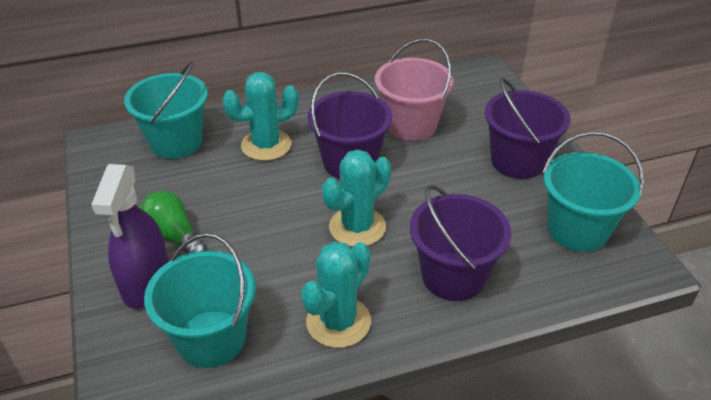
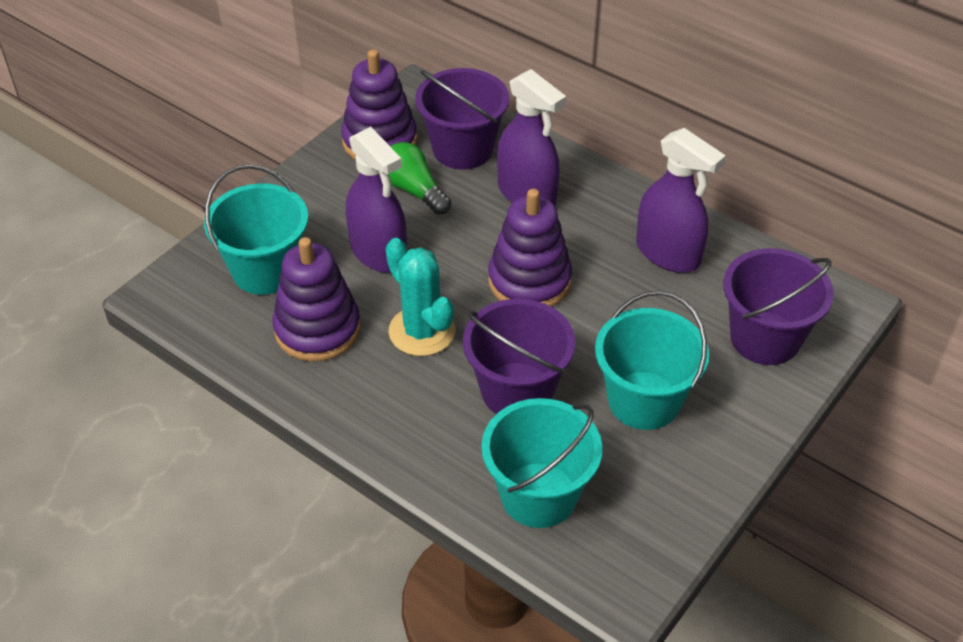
pink bucket: 1 -> 0
purple spray bottle: 1 -> 3
purple stacking toy: 0 -> 3
turquoise cactus: 3 -> 1

